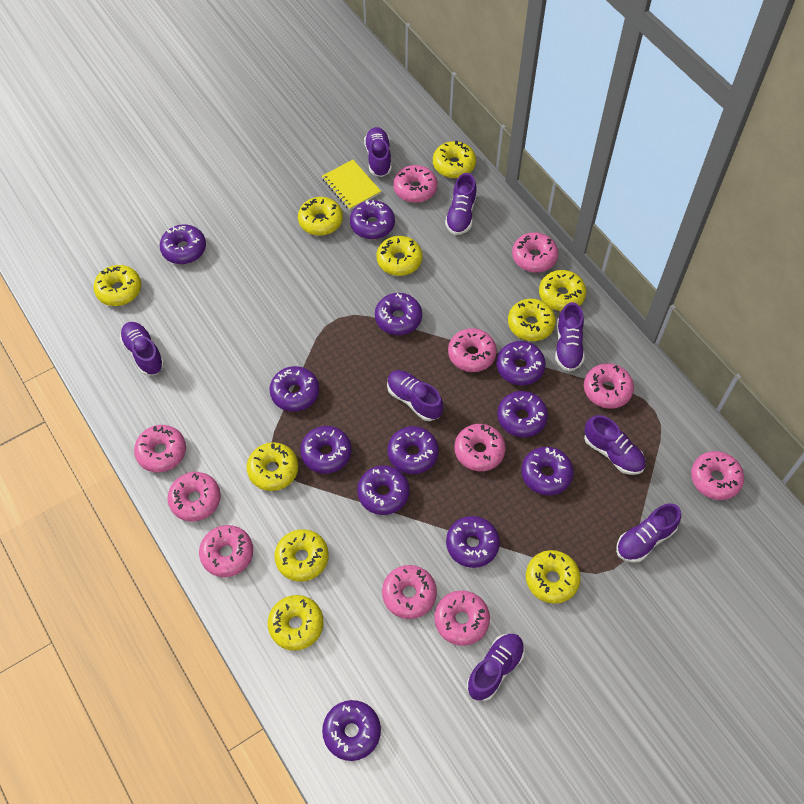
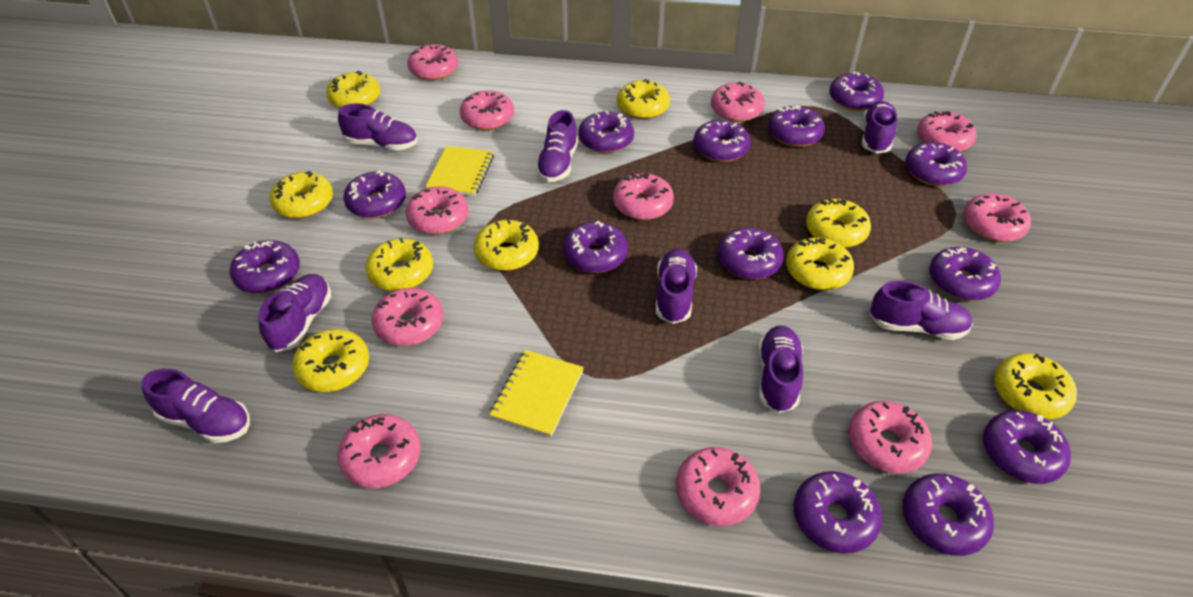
purple donut: 12 -> 13
yellow donut: 10 -> 9
yellow notebook: 1 -> 2

